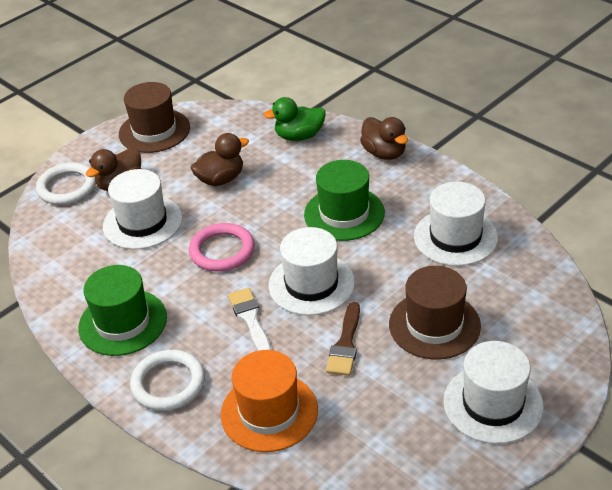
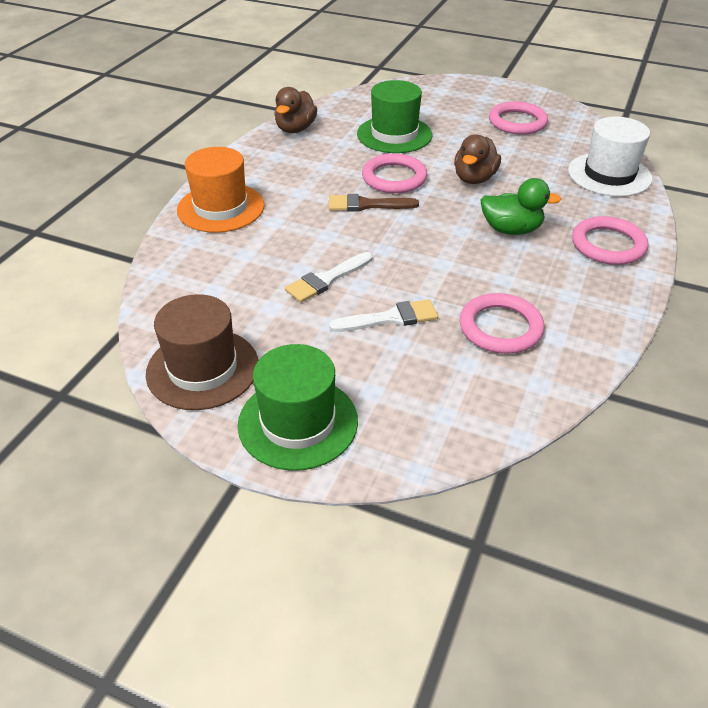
brown duck: 3 -> 2
brown hat: 2 -> 1
pink ring: 1 -> 4
white brush: 1 -> 2
white hat: 4 -> 1
white ring: 2 -> 0

